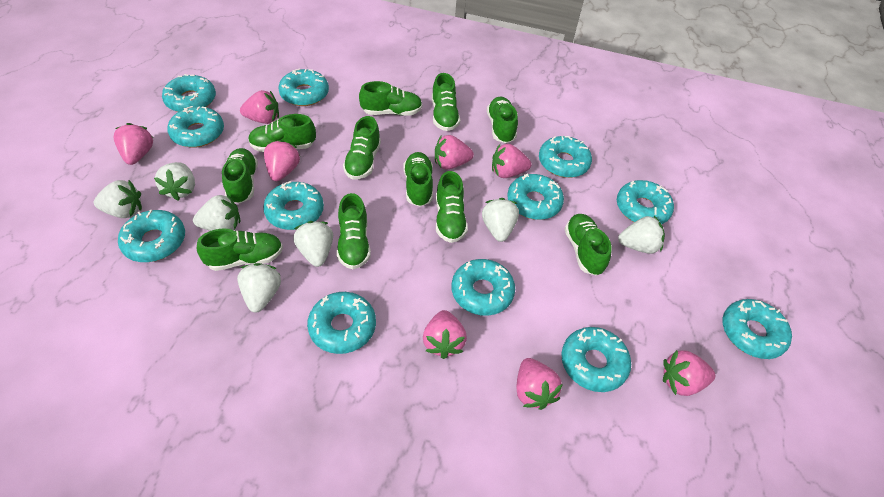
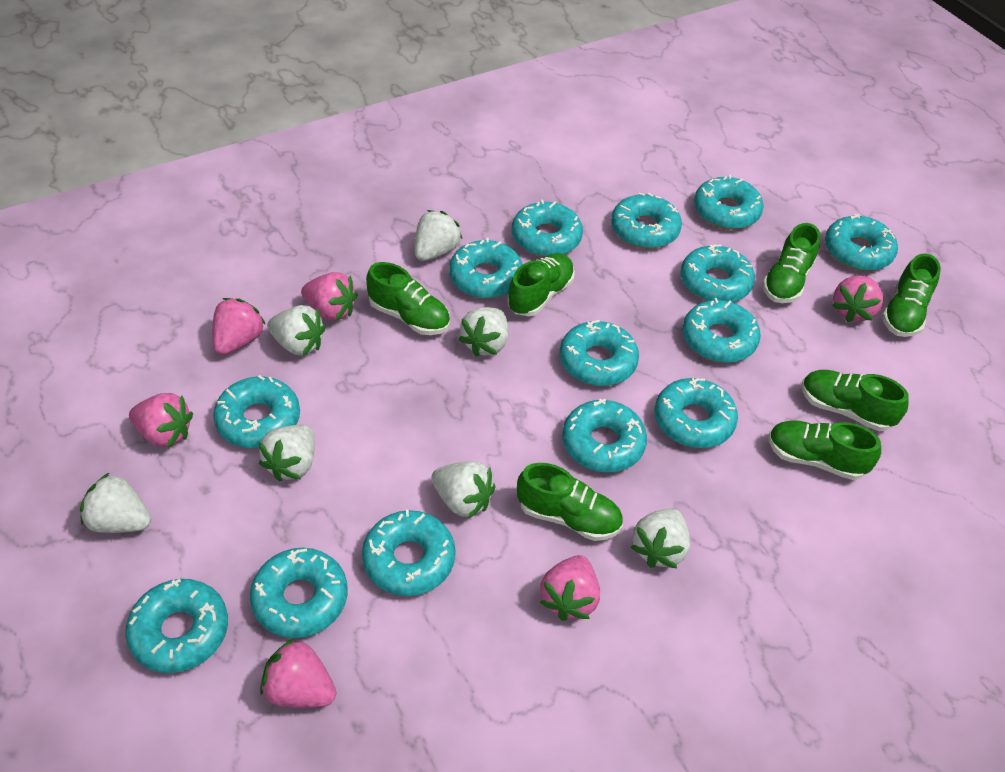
green shoe: 11 -> 7
pink strawberry: 8 -> 6
turquoise donut: 12 -> 14

